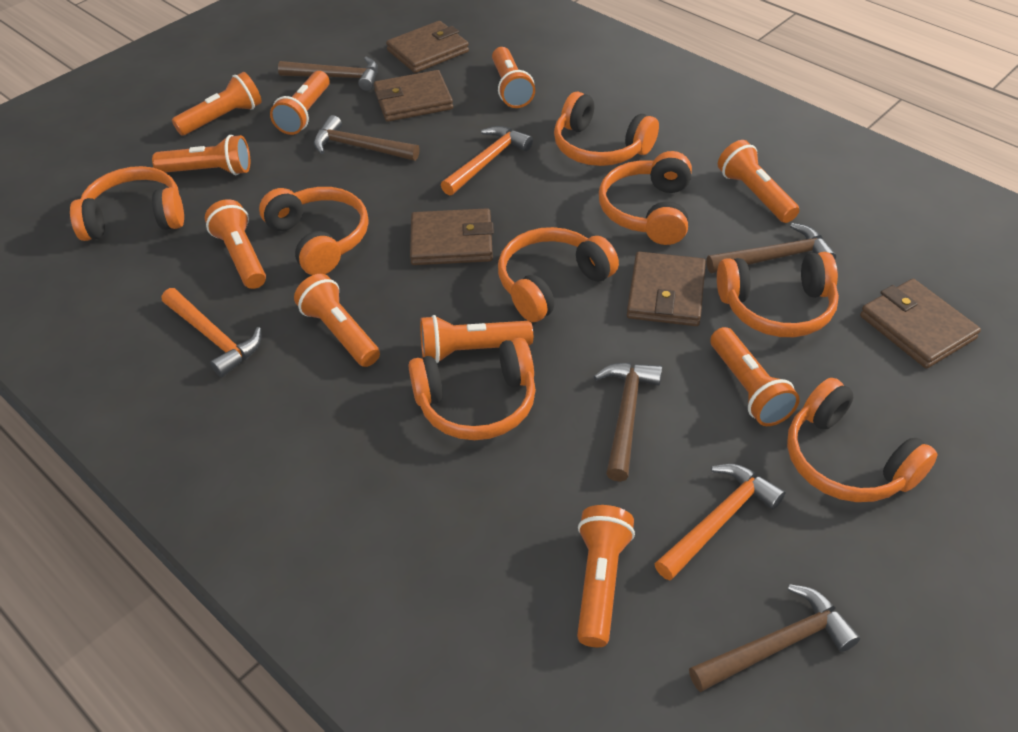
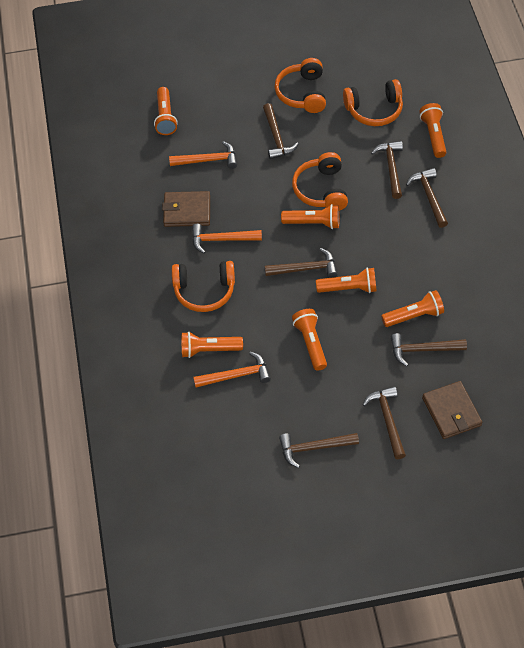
brown hammer: 5 -> 7
brown wallet: 5 -> 2
orange flashlight: 10 -> 7
orange headphones: 8 -> 4

